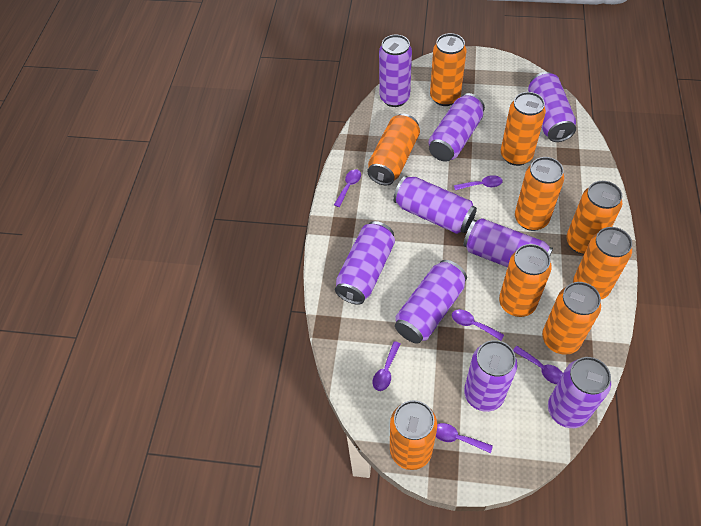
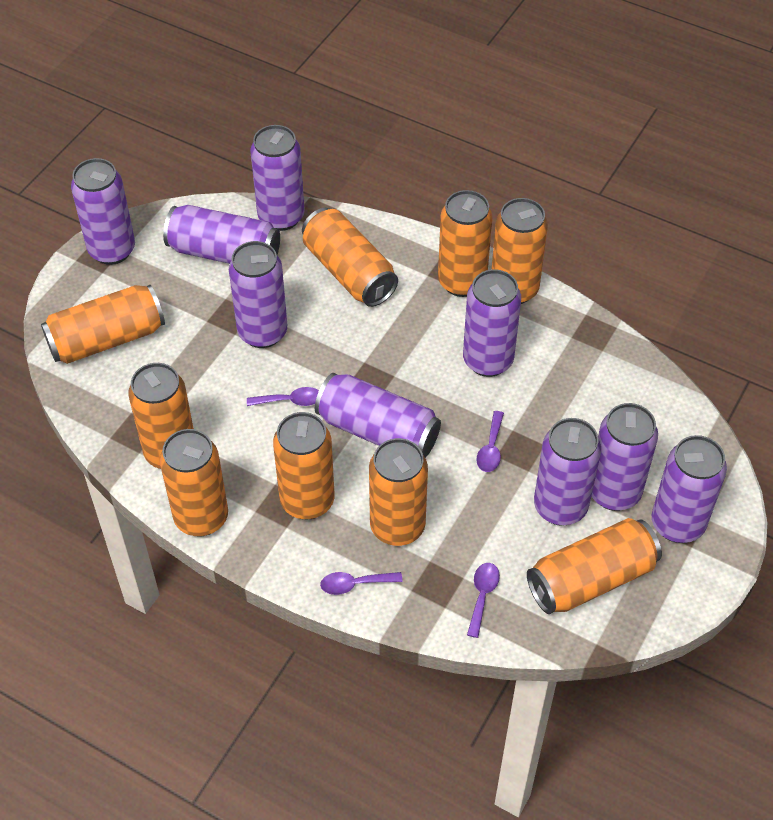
purple spoon: 6 -> 4

